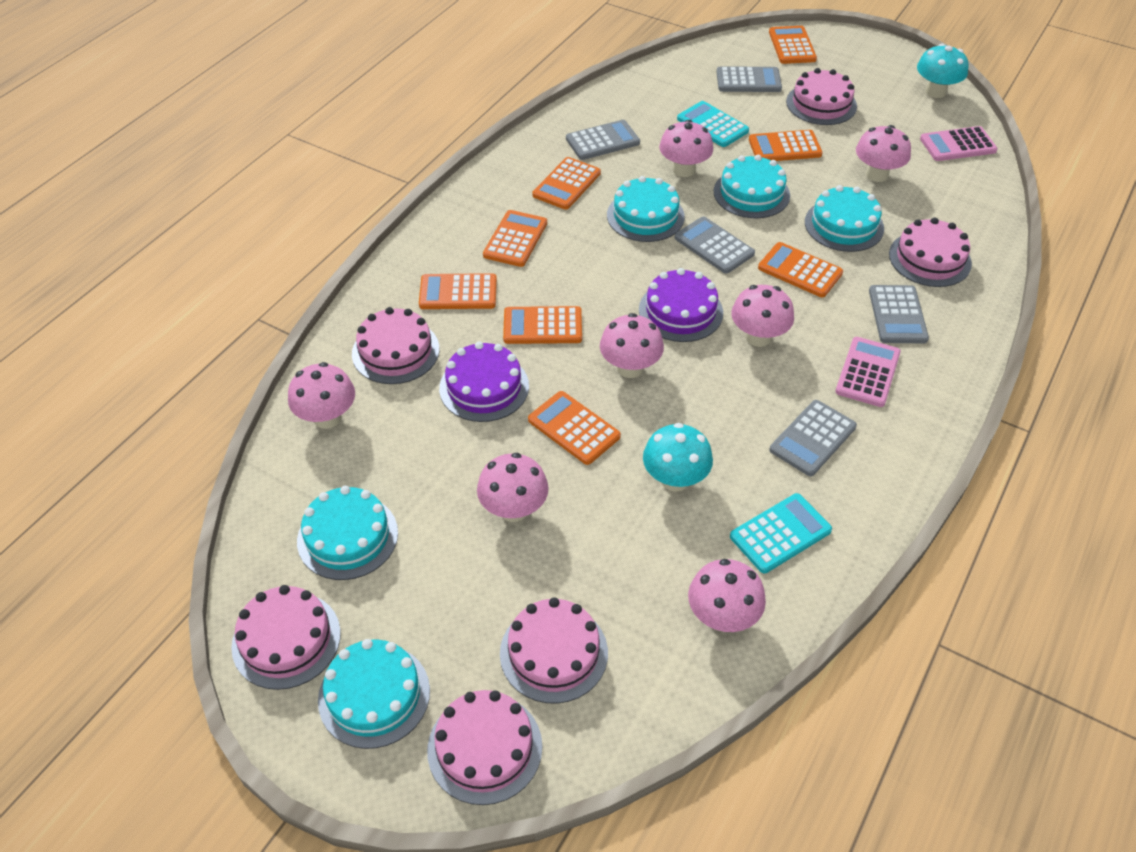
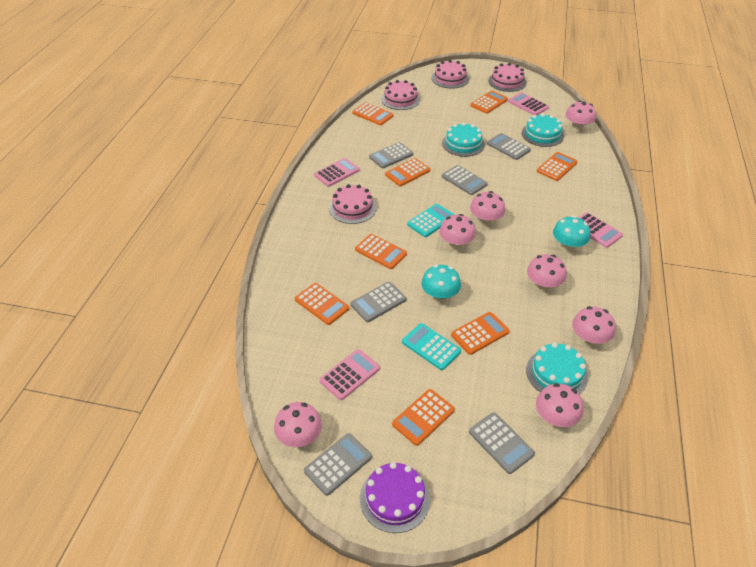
grey calculator: 5 -> 6
pink cake: 6 -> 4
pink calculator: 2 -> 4
purple cake: 2 -> 1
turquoise cake: 5 -> 3

